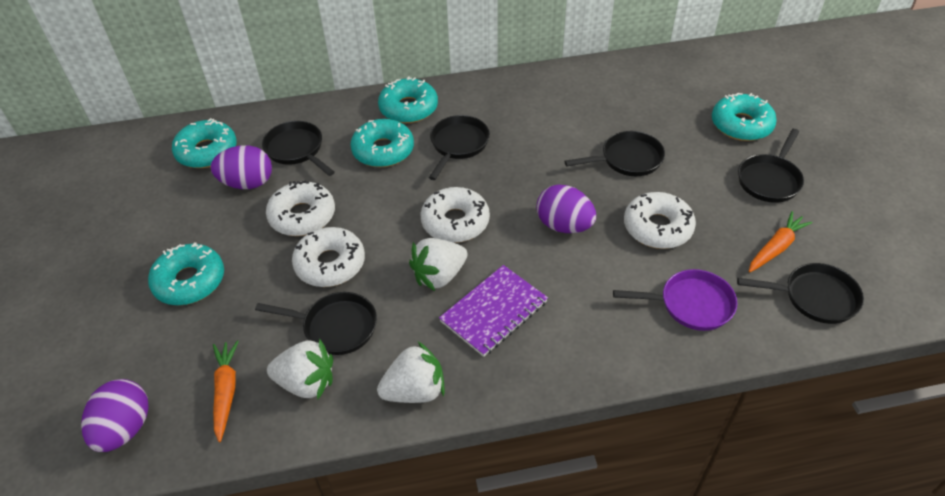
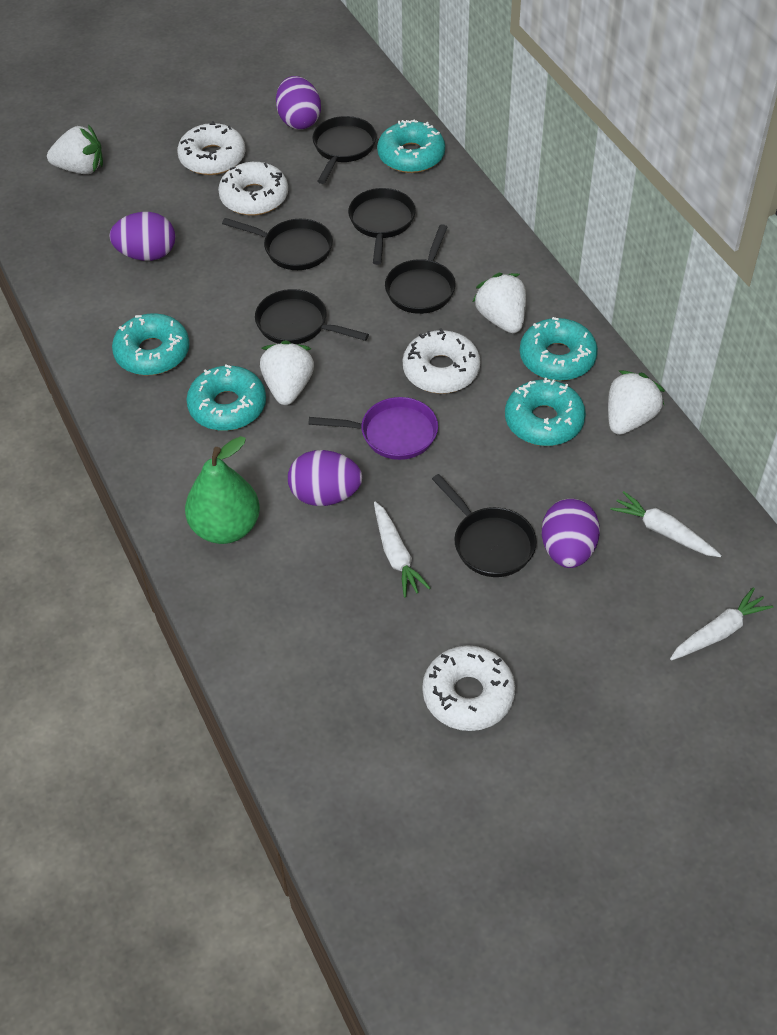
green pear: 0 -> 1
orange carrot: 2 -> 0
purple egg: 3 -> 4
purple notebook: 1 -> 0
white carrot: 0 -> 3
white strawberry: 3 -> 4

